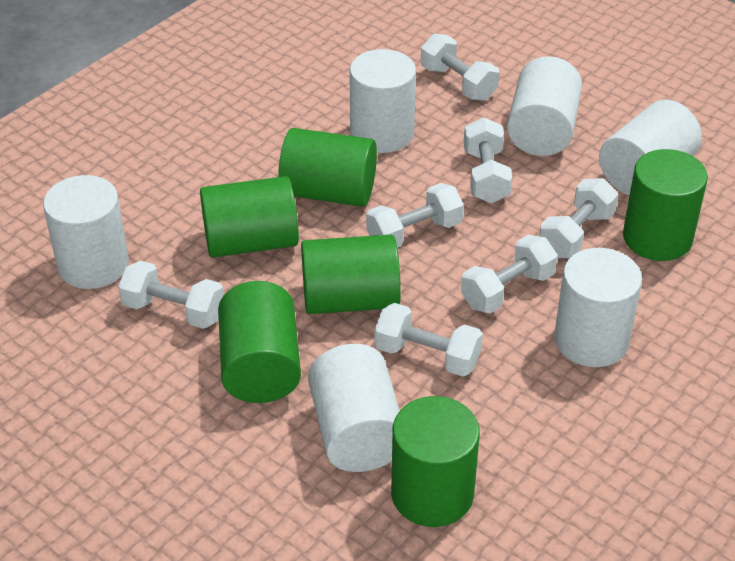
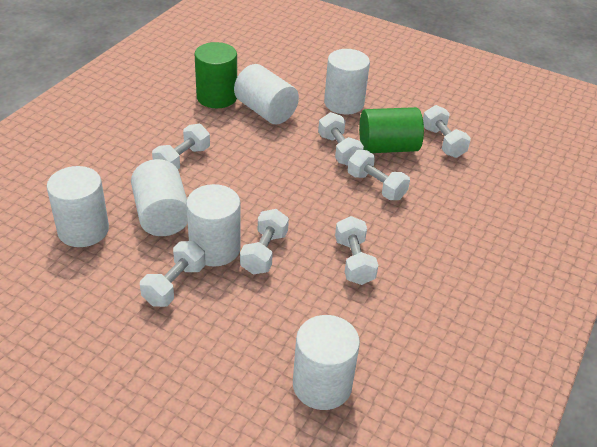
green cylinder: 6 -> 2

